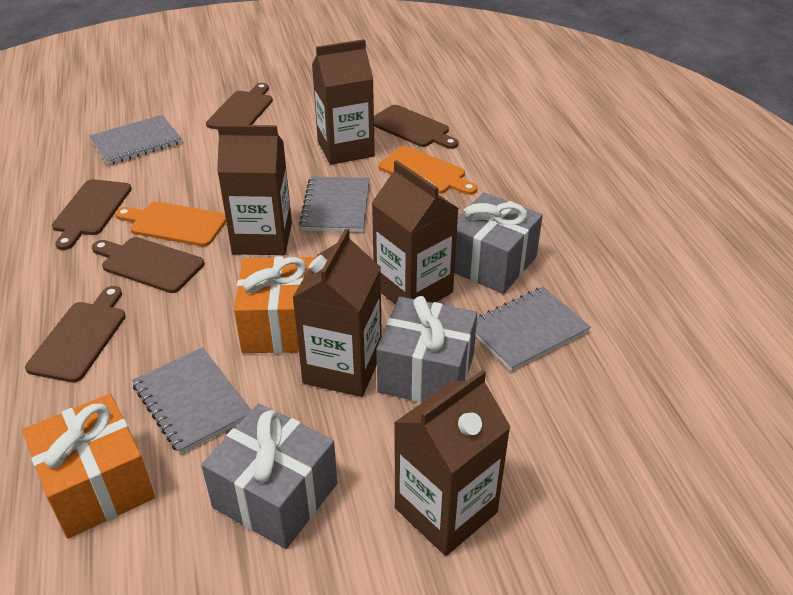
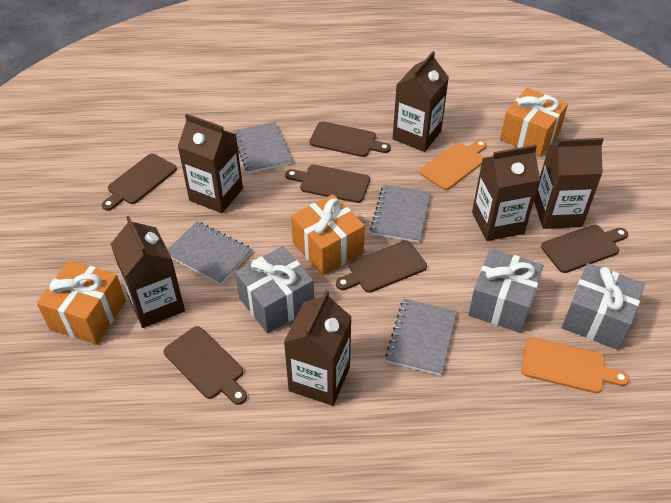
brown carton: 5 -> 6
brown cutting board: 5 -> 6
orange gift: 2 -> 3

